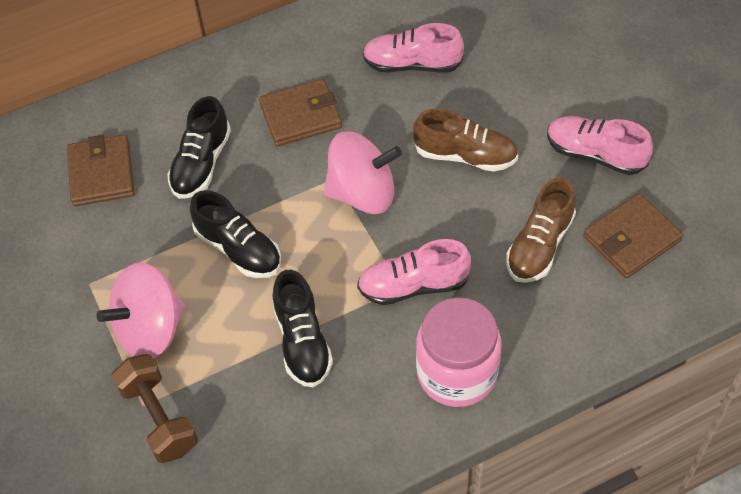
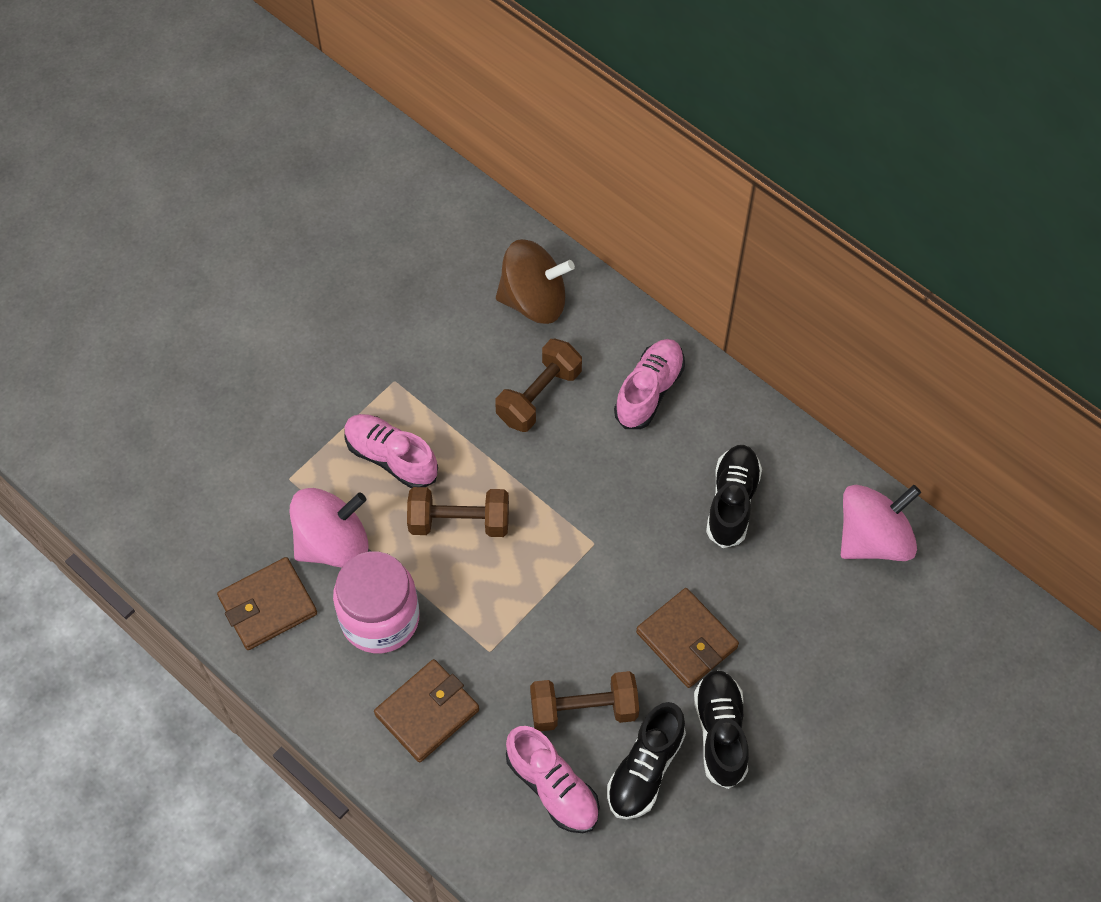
brown dumbbell: 1 -> 3
brown shoe: 2 -> 0
brown spinning top: 0 -> 1

